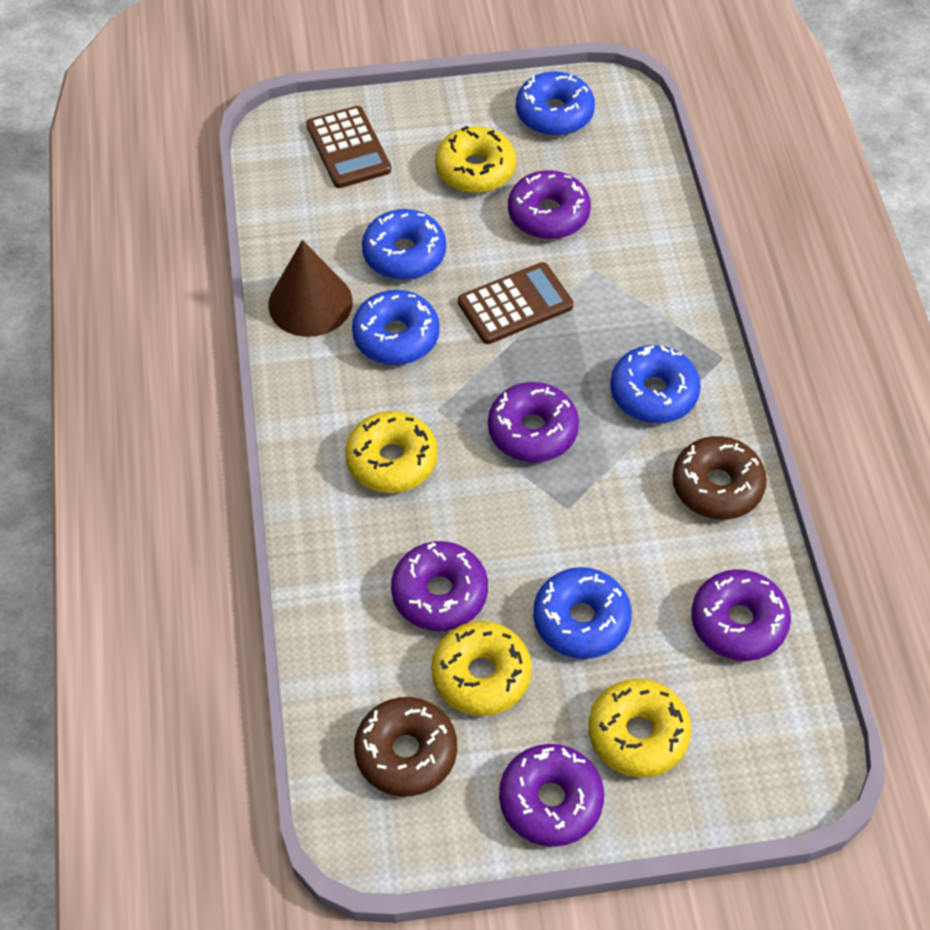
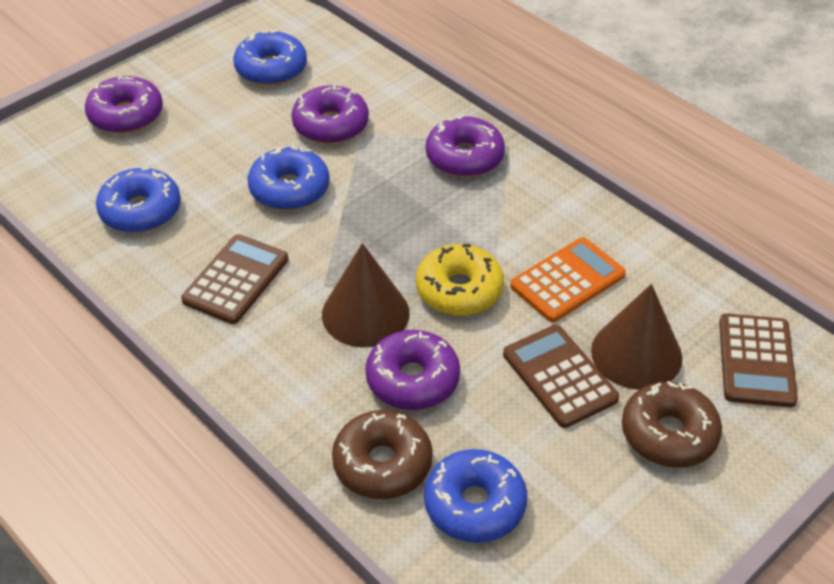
blue donut: 5 -> 4
brown calculator: 2 -> 3
brown cone: 1 -> 2
orange calculator: 0 -> 1
purple donut: 5 -> 4
yellow donut: 4 -> 1

